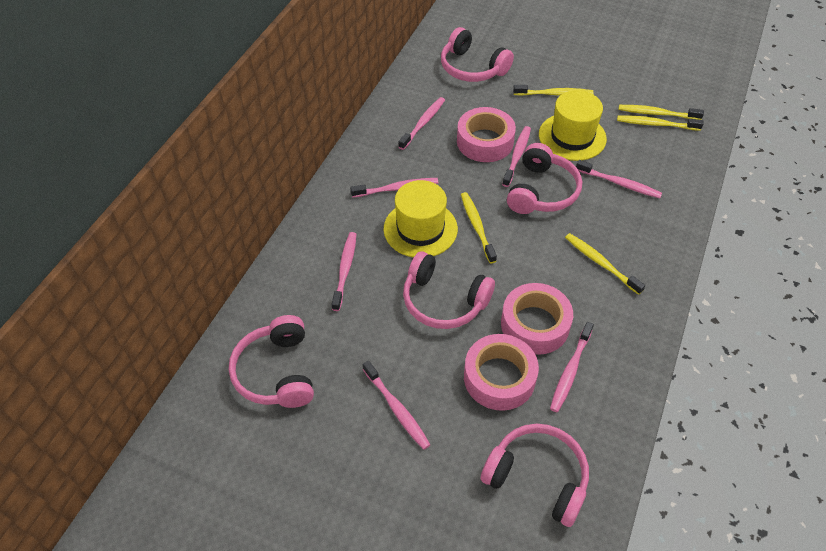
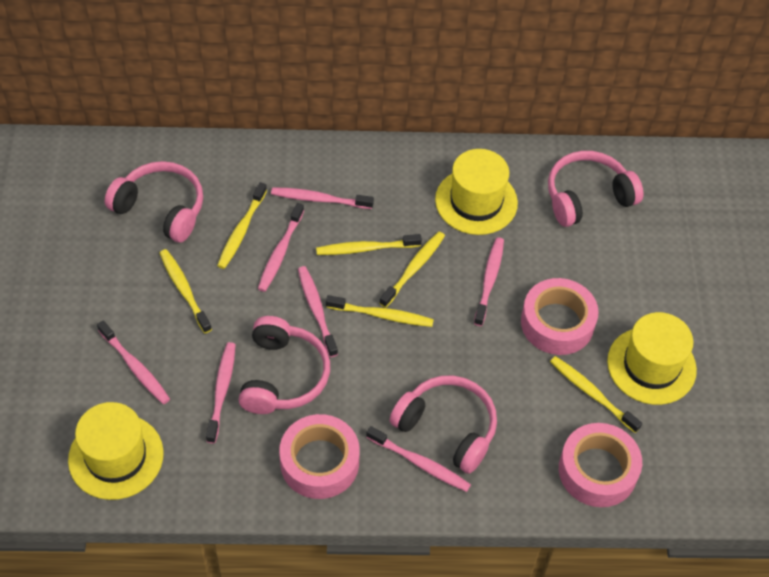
pink headphones: 5 -> 4
yellow hat: 2 -> 3
yellow toothbrush: 5 -> 6

